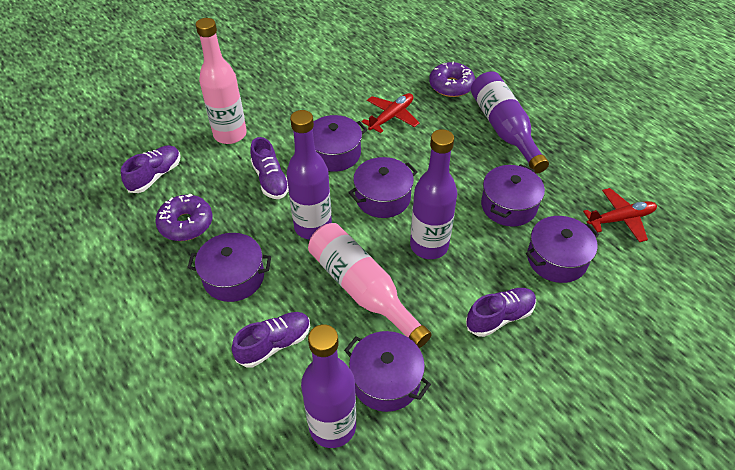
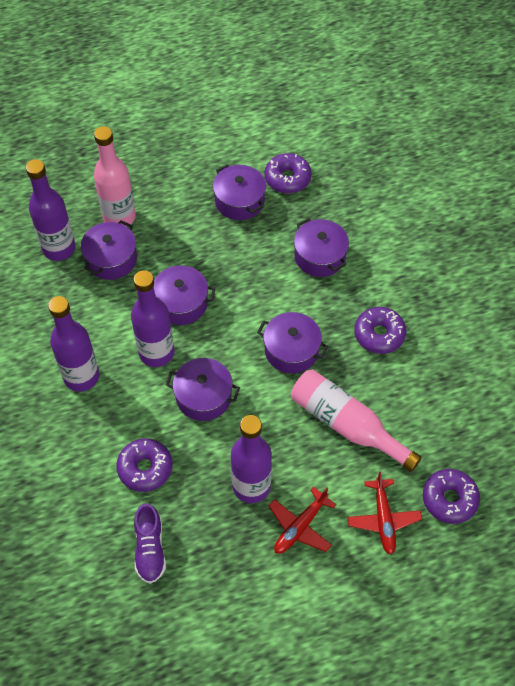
purple donut: 2 -> 4
purple shoe: 4 -> 1

